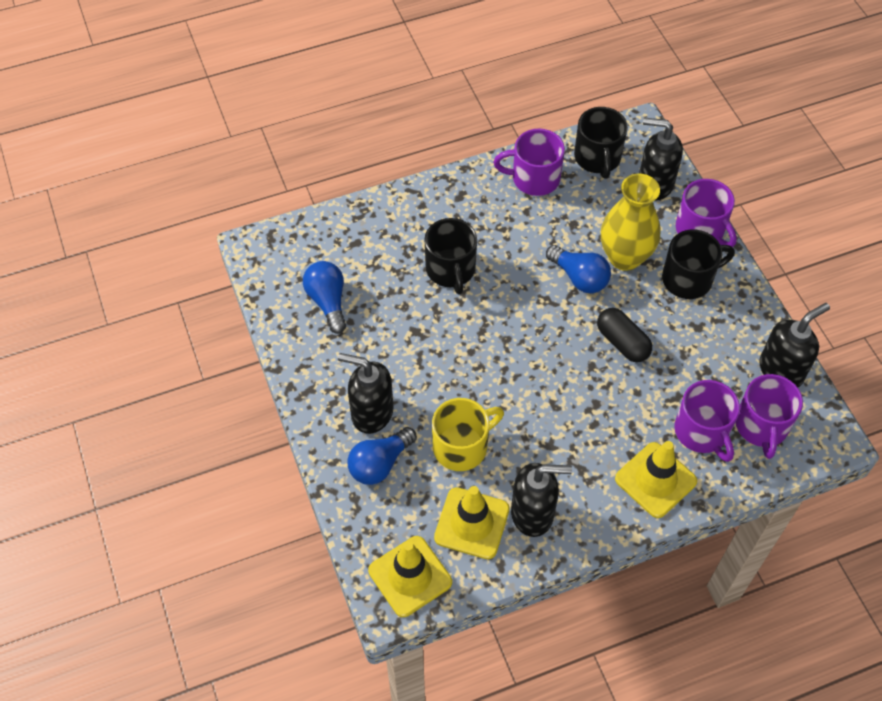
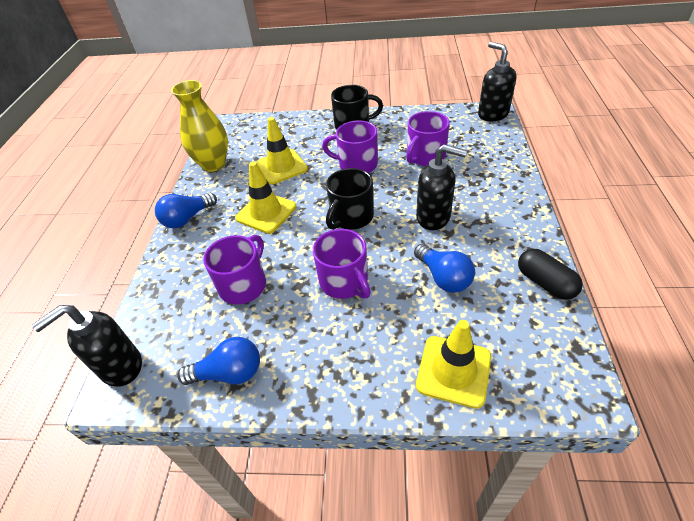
black mug: 3 -> 2
black soap dispenser: 4 -> 3
yellow mug: 1 -> 0

